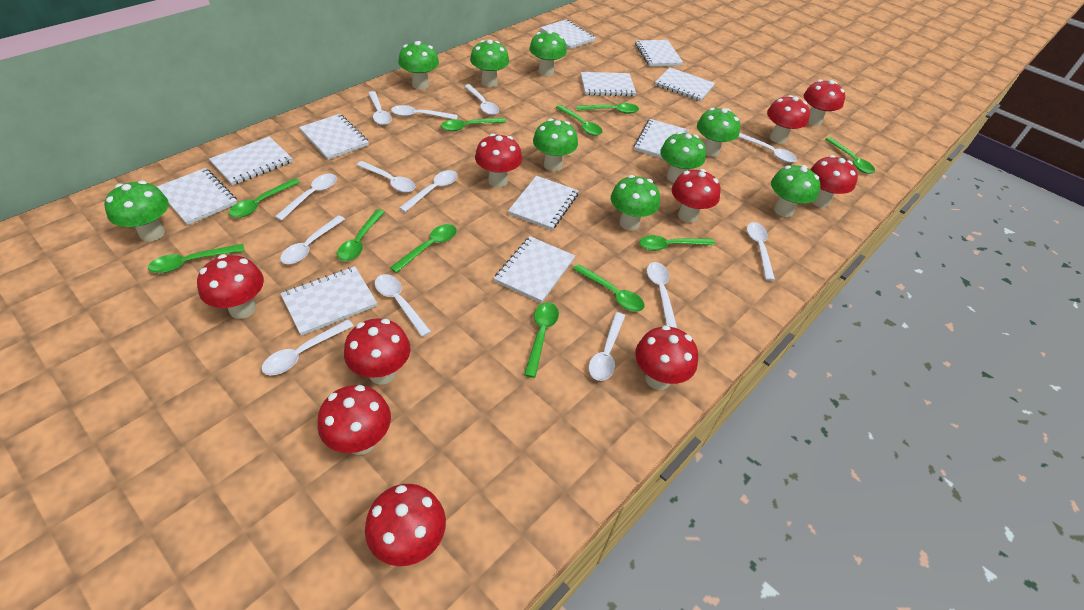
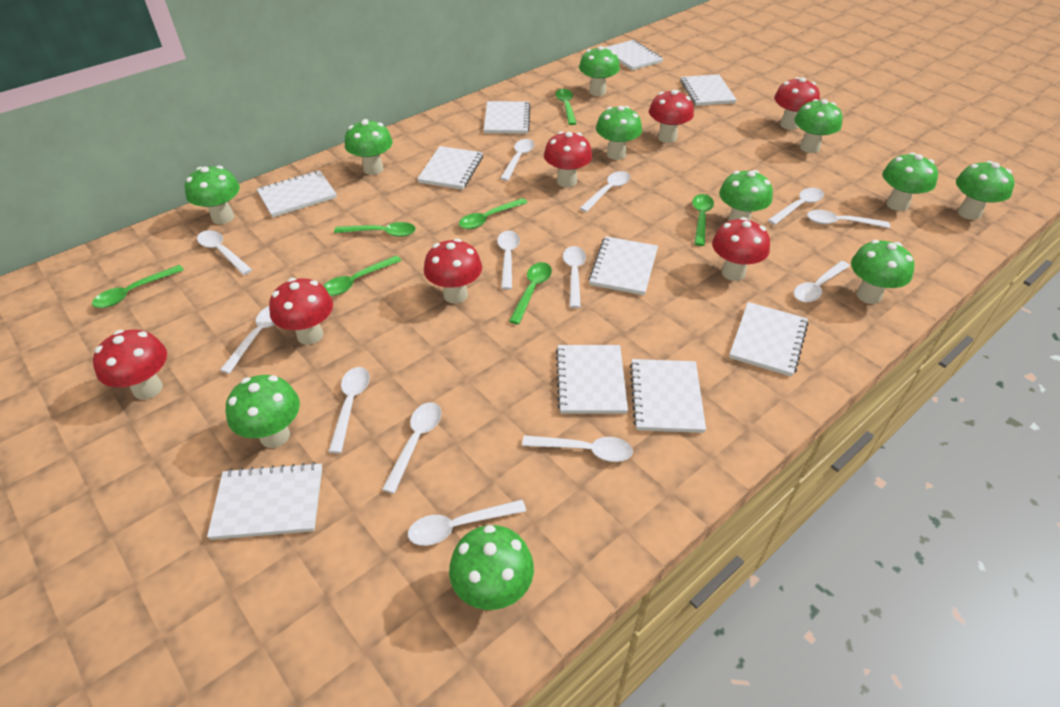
green mushroom: 9 -> 11
green spoon: 11 -> 7
red mushroom: 10 -> 7
white notebook: 11 -> 10

